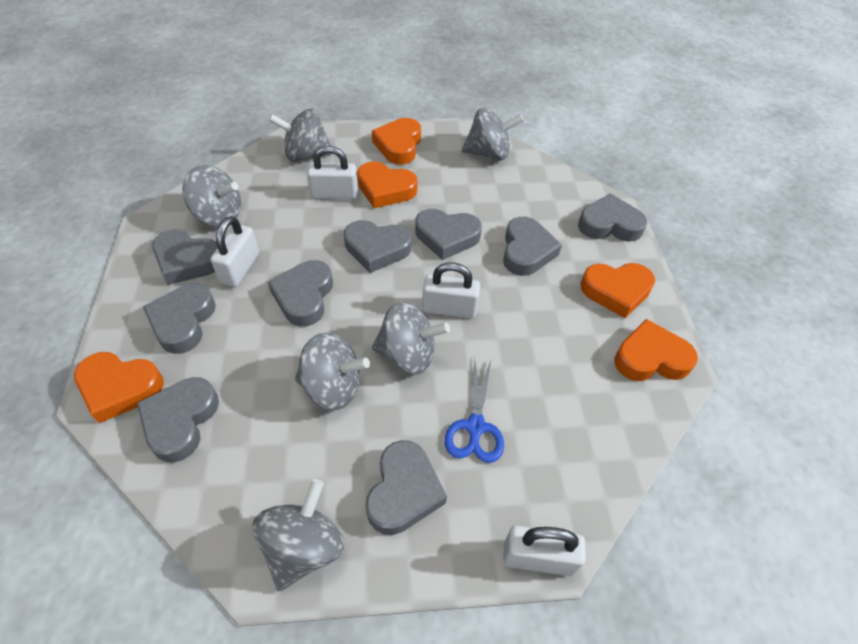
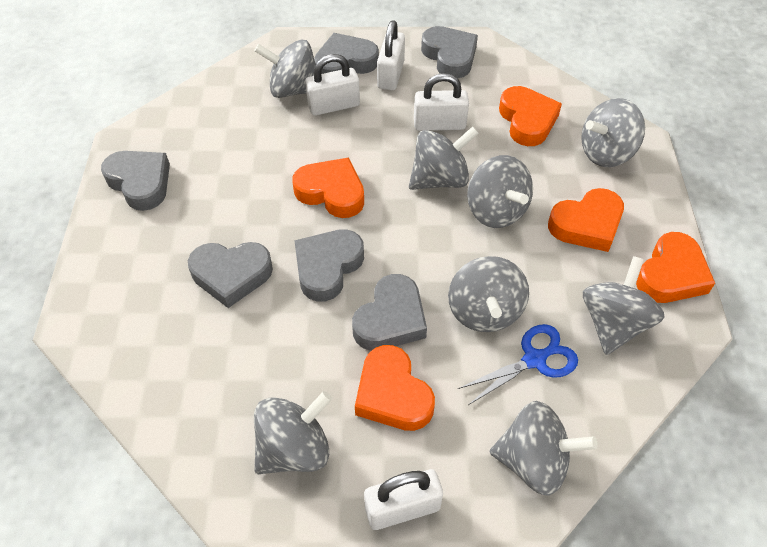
grey heart: 9 -> 6
grey spinning top: 6 -> 8

